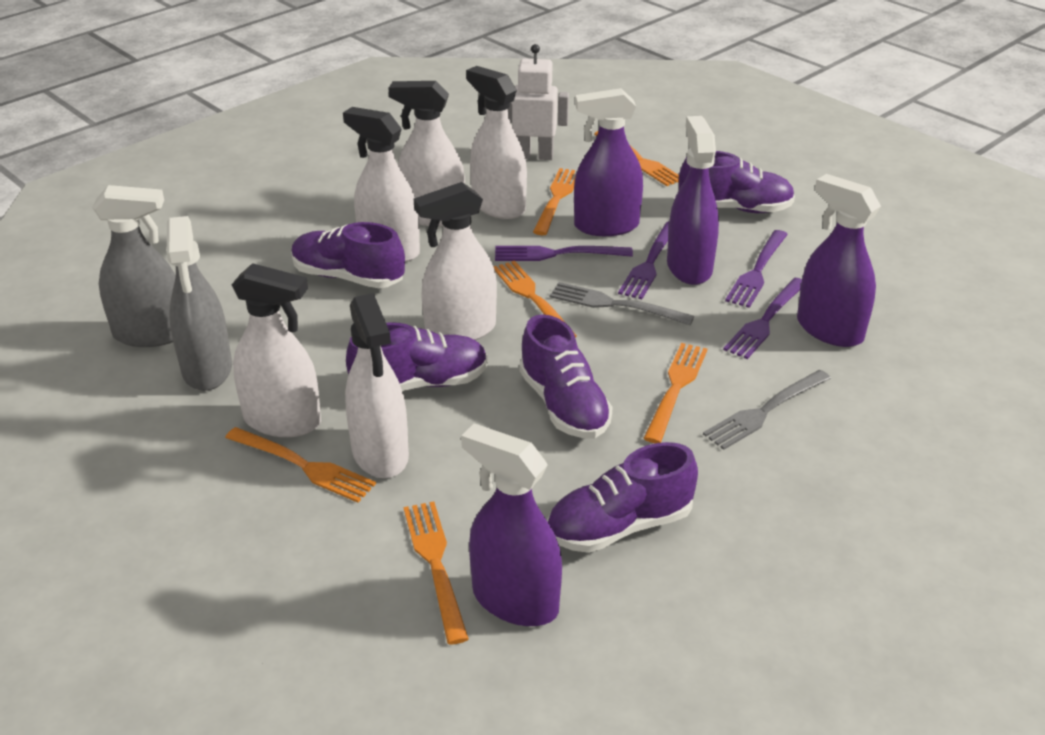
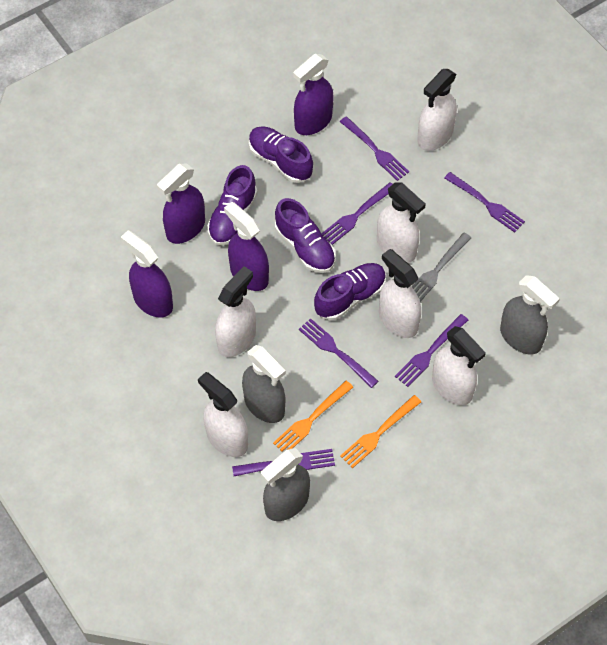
grey fork: 2 -> 1
grey spray bottle: 2 -> 3
orange fork: 6 -> 2
purple fork: 4 -> 6
purple shoe: 5 -> 4
white robot: 1 -> 0

